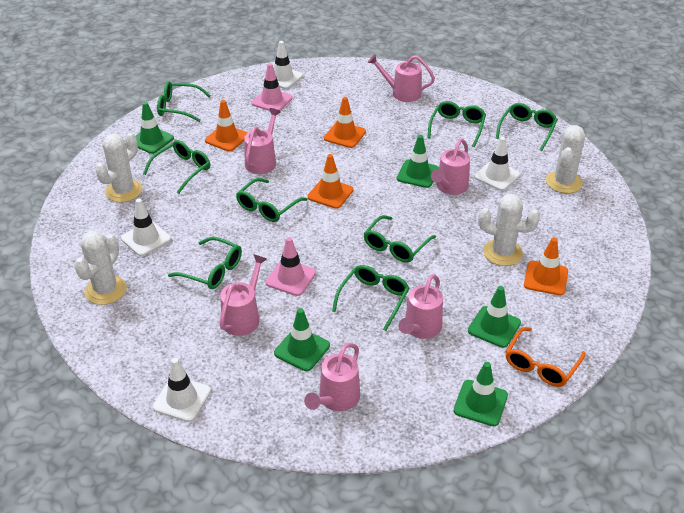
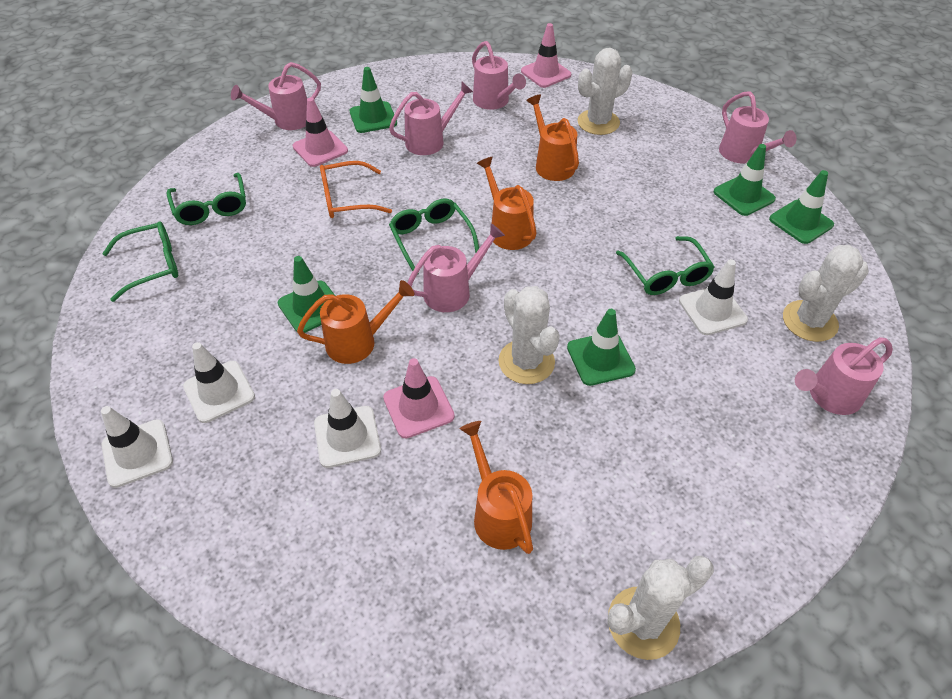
green glasses: 8 -> 4
orange traffic cone: 4 -> 0
orange watering can: 0 -> 4
pink traffic cone: 2 -> 3

